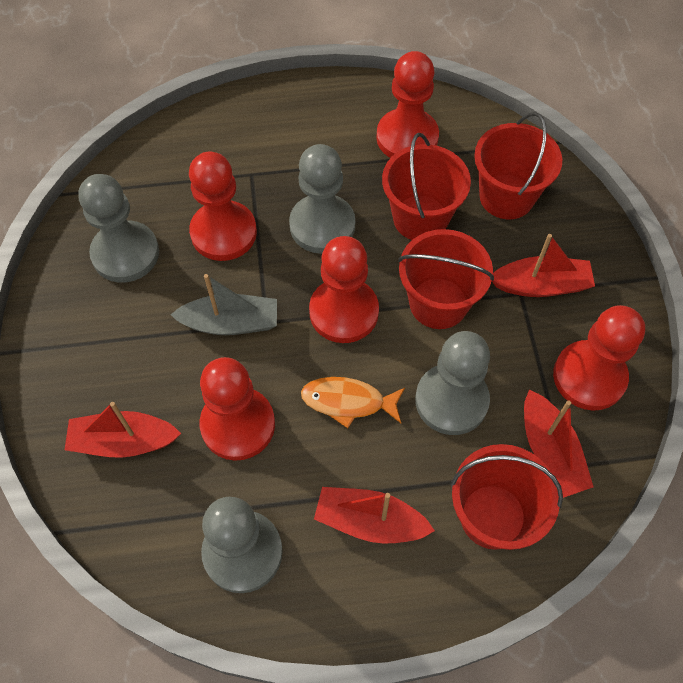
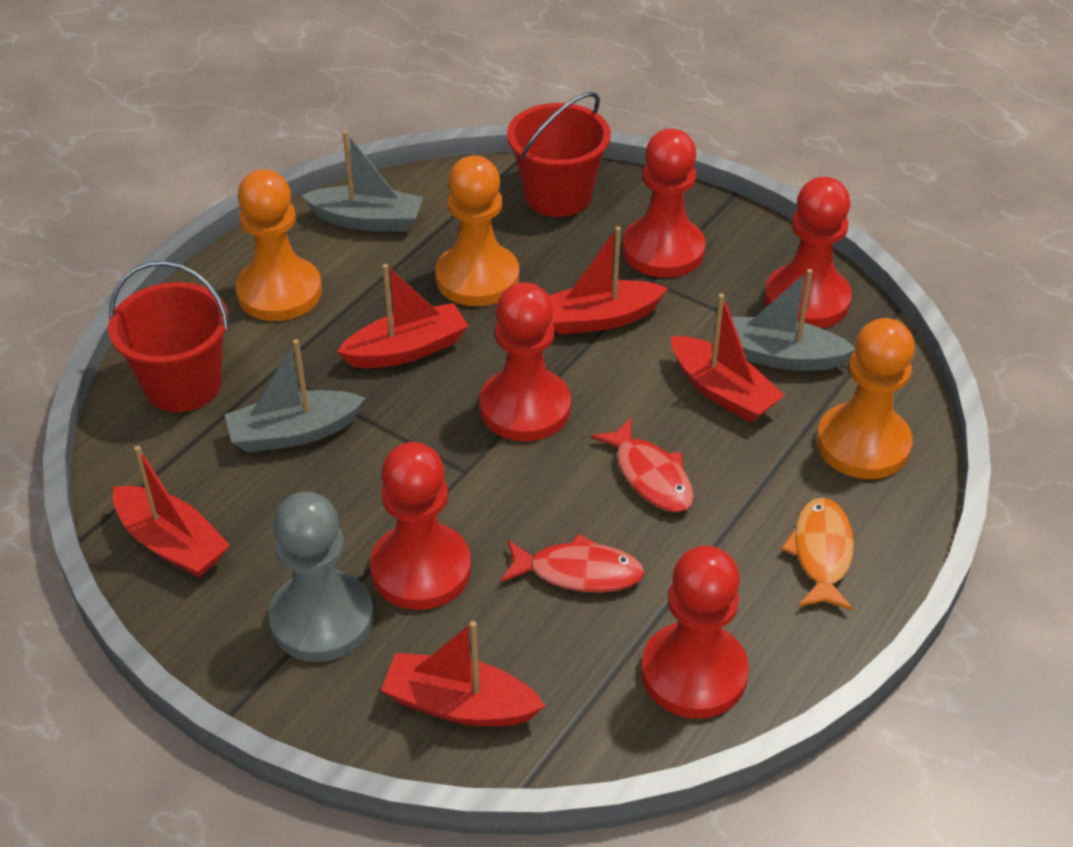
grey boat: 1 -> 3
grey pawn: 4 -> 1
orange pawn: 0 -> 3
red boat: 4 -> 5
red bucket: 4 -> 2
red fish: 0 -> 2

